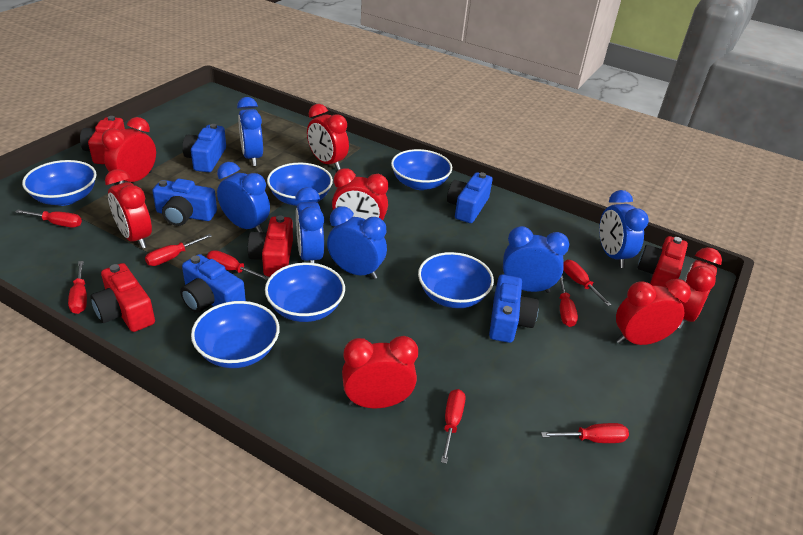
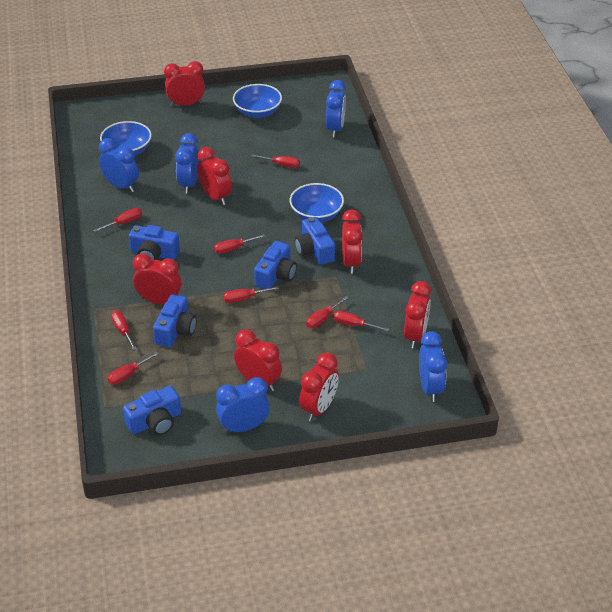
blue bowl: 6 -> 3
blue clock: 6 -> 5
red camera: 4 -> 0

